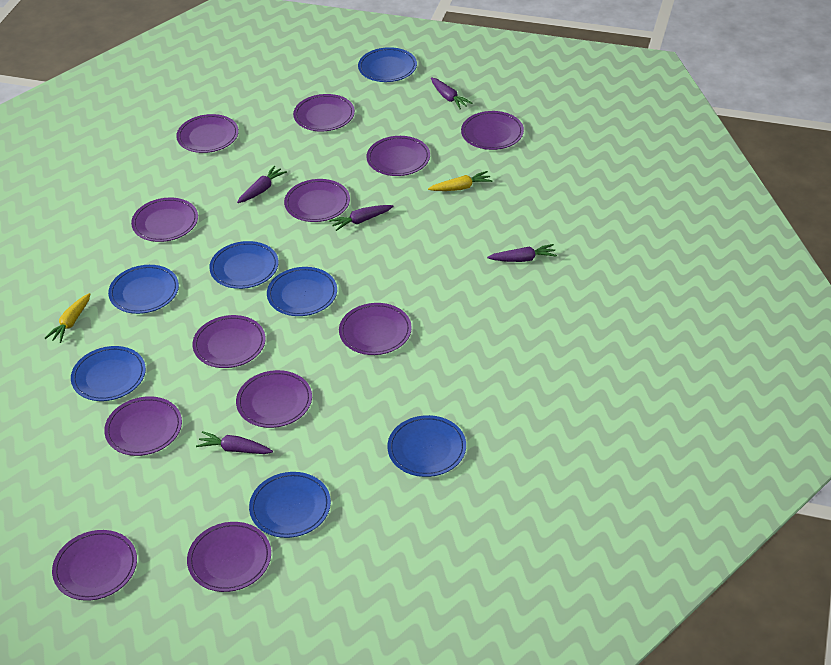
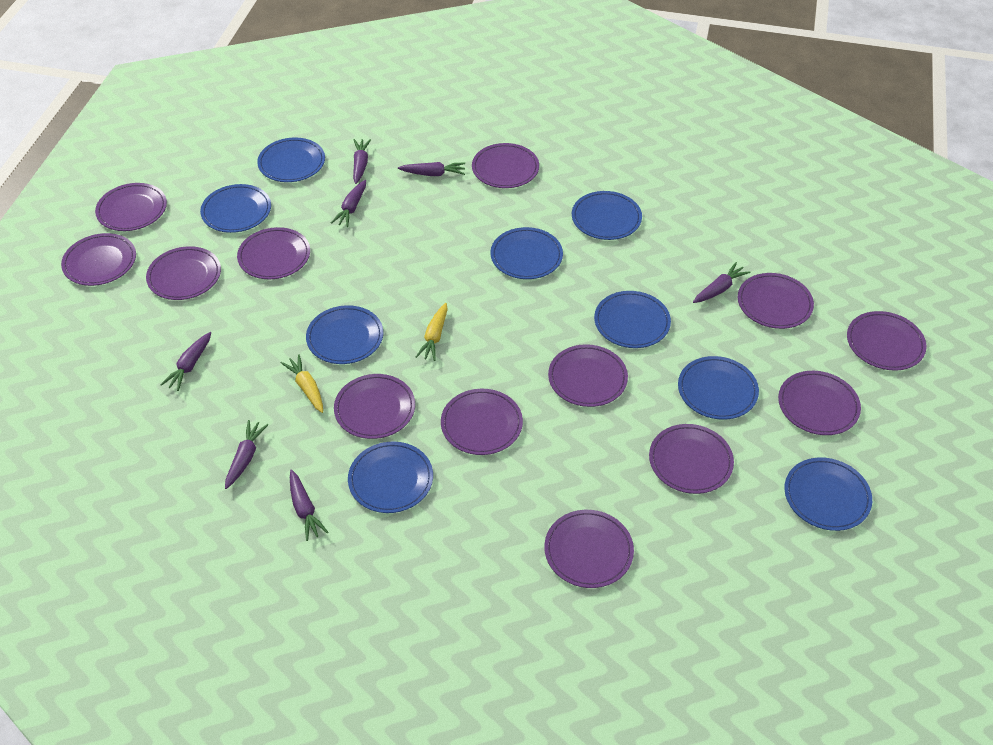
blue plate: 7 -> 9
purple carrot: 5 -> 7
purple plate: 12 -> 13

